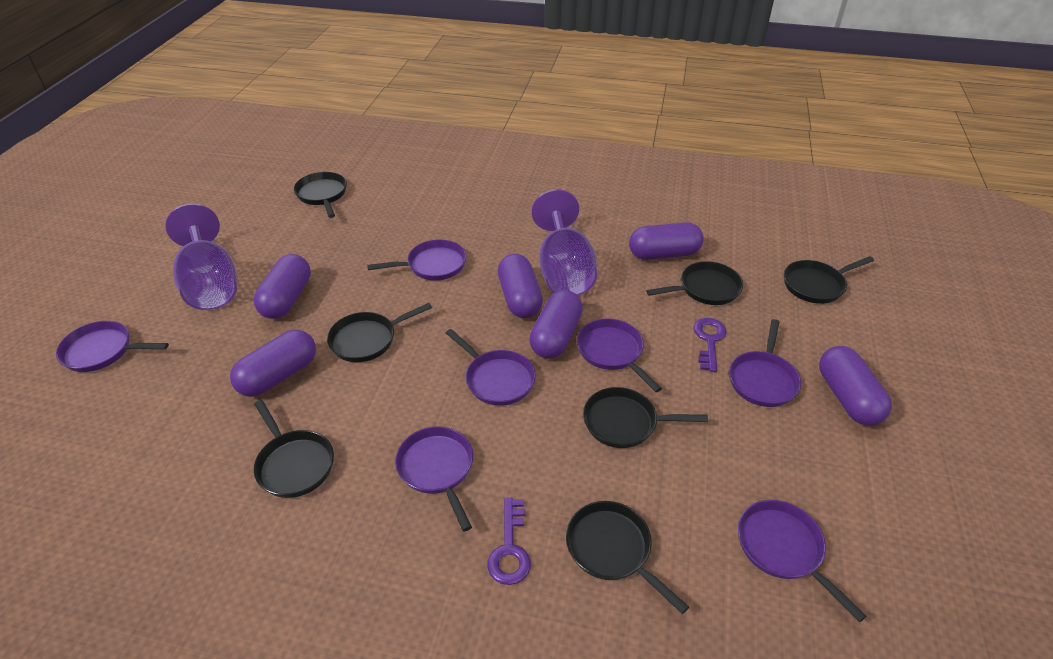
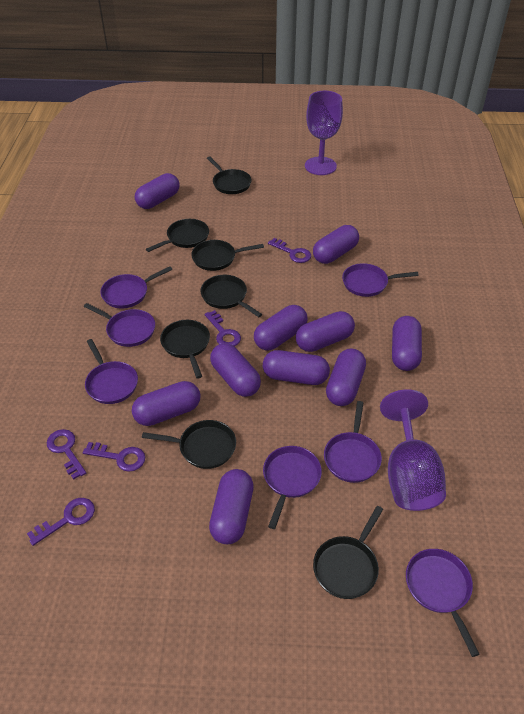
purple capsule: 6 -> 10
purple key: 2 -> 5

